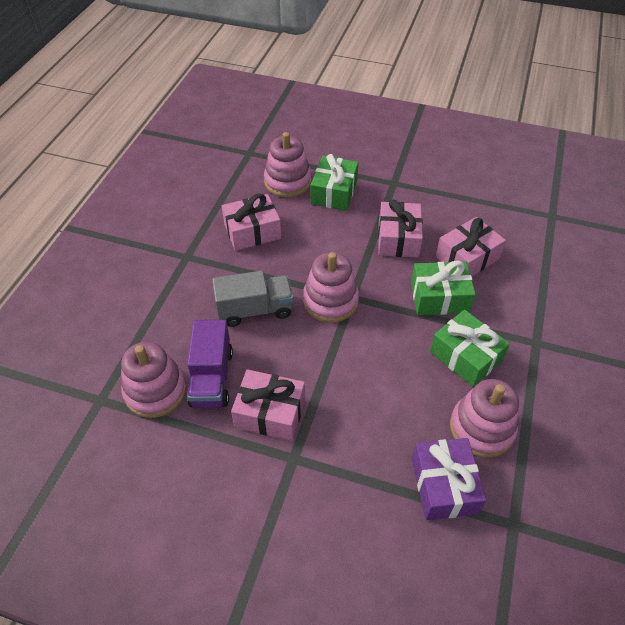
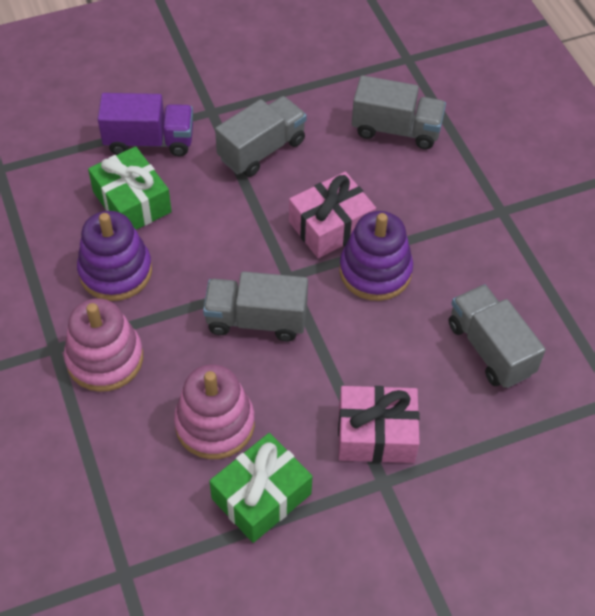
green gift: 3 -> 2
grey truck: 1 -> 4
pink gift: 4 -> 2
pink stacking toy: 4 -> 2
purple gift: 1 -> 0
purple stacking toy: 0 -> 2

